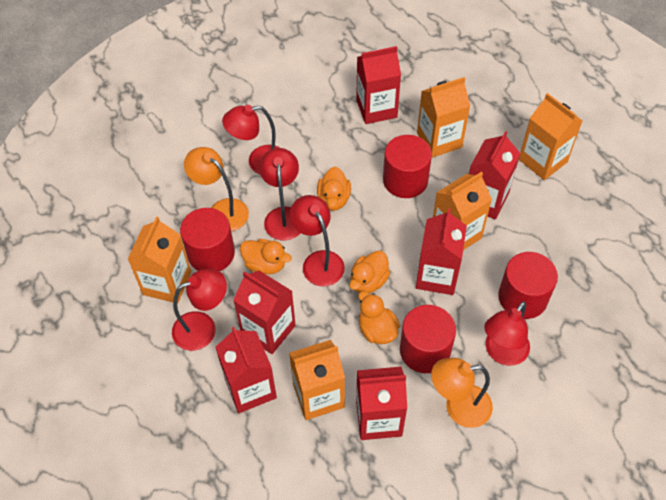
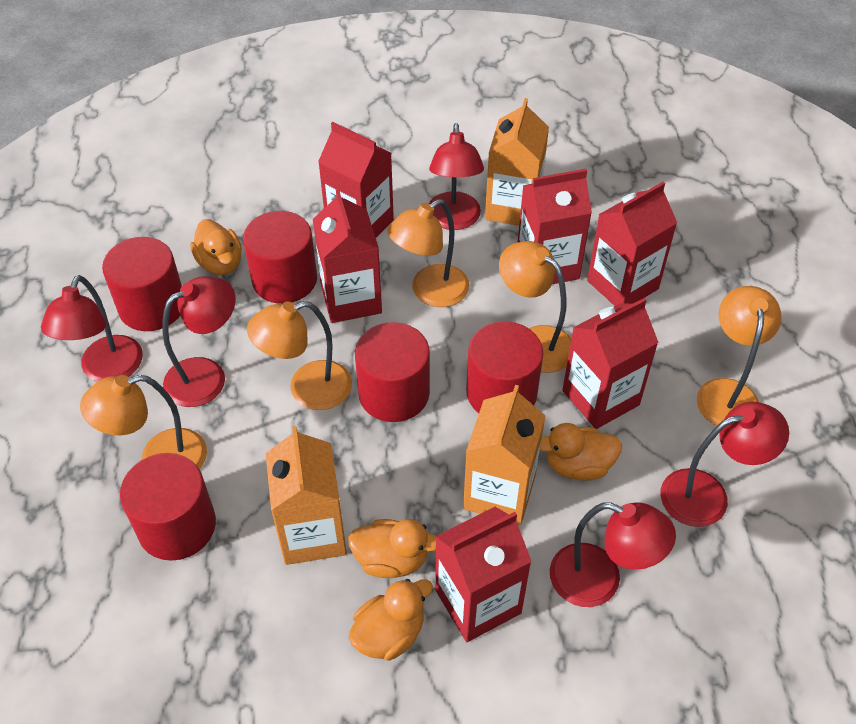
orange carton: 5 -> 3
orange lamp: 2 -> 5
red cylinder: 4 -> 5

